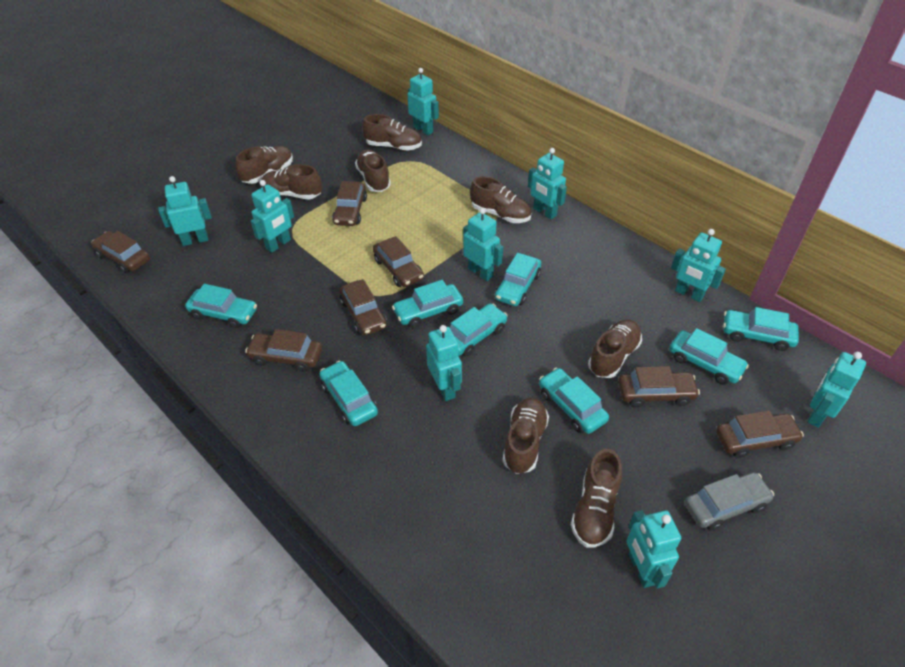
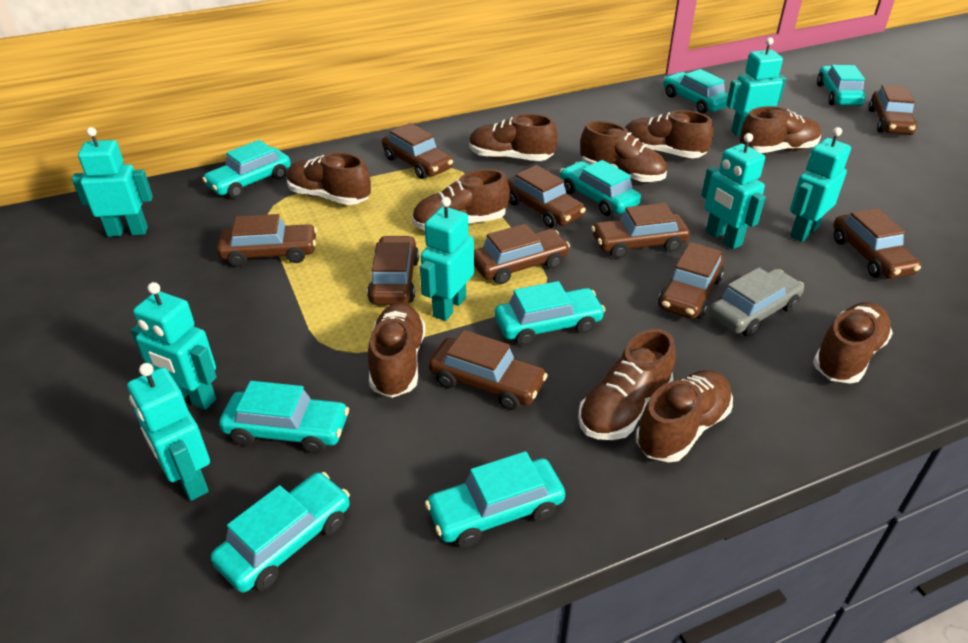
brown car: 7 -> 10
brown shoe: 8 -> 10
turquoise robot: 9 -> 7

